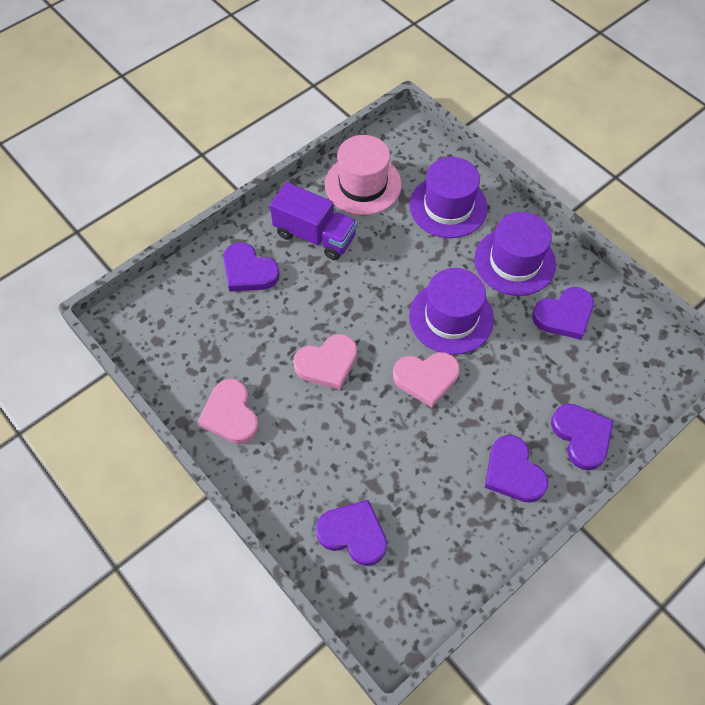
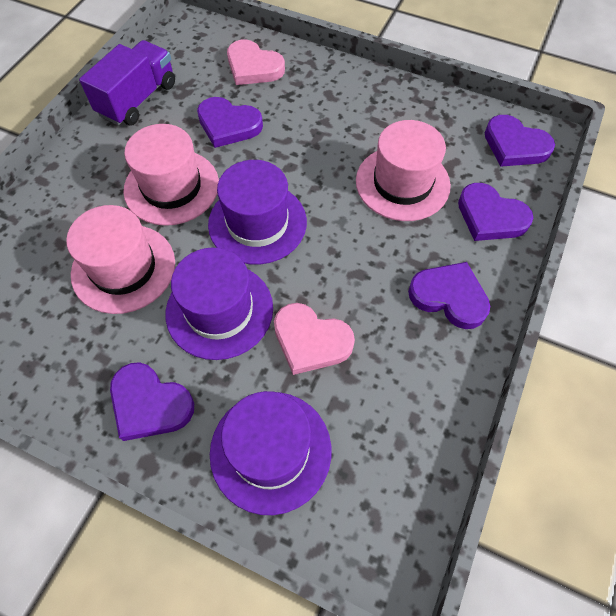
pink hat: 1 -> 3
pink heart: 3 -> 2

